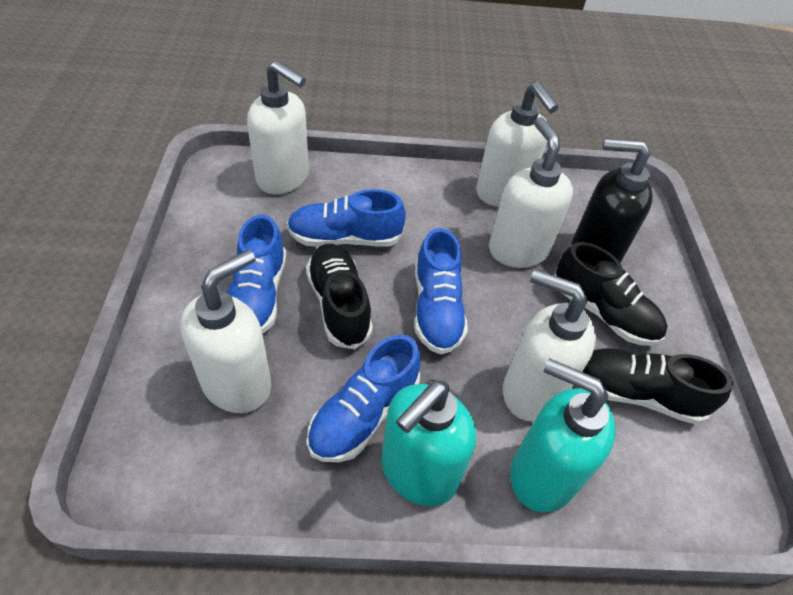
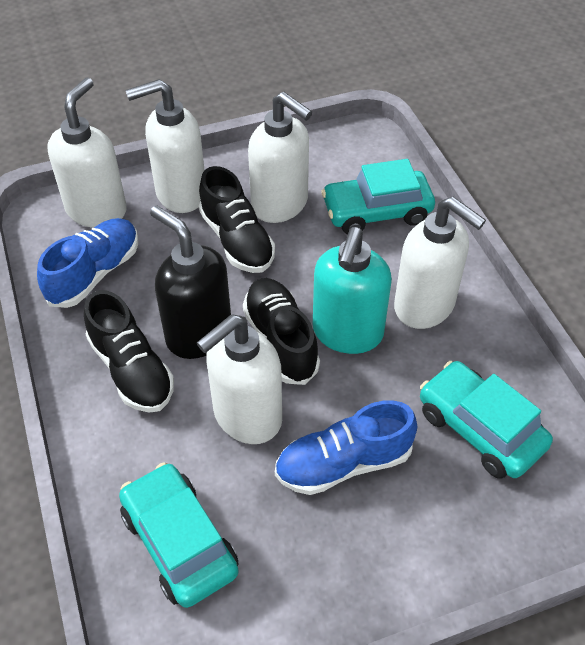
blue shoe: 4 -> 2
turquoise car: 0 -> 3
turquoise soap dispenser: 2 -> 1

